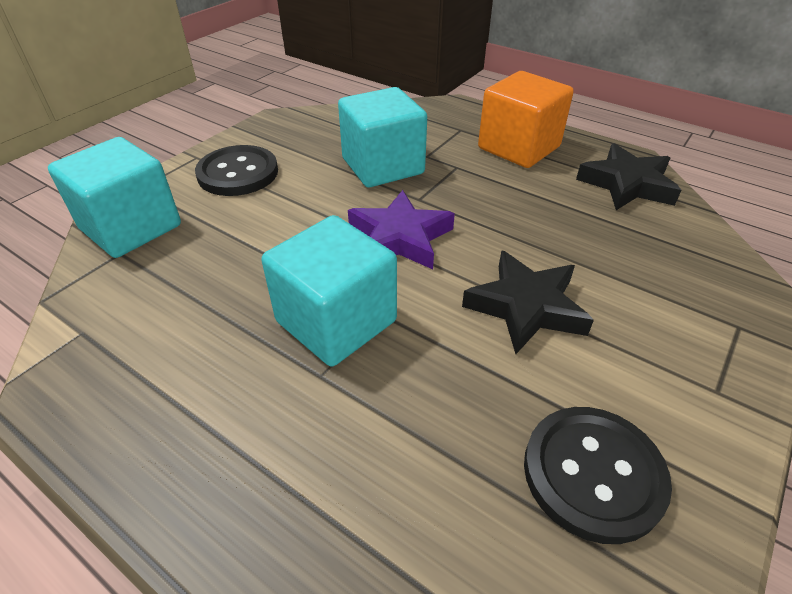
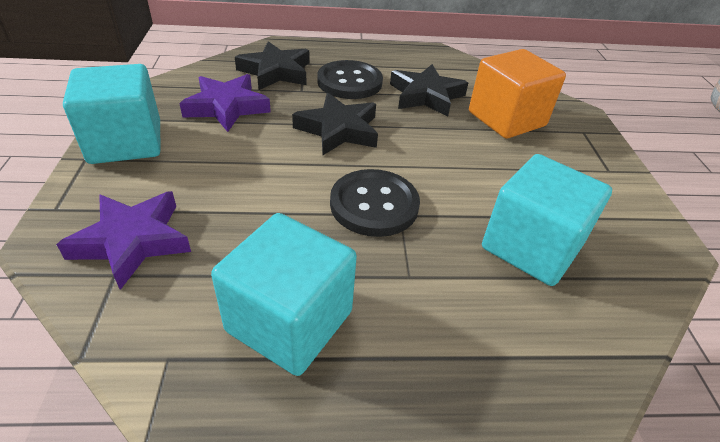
black star: 2 -> 3
purple star: 1 -> 2

